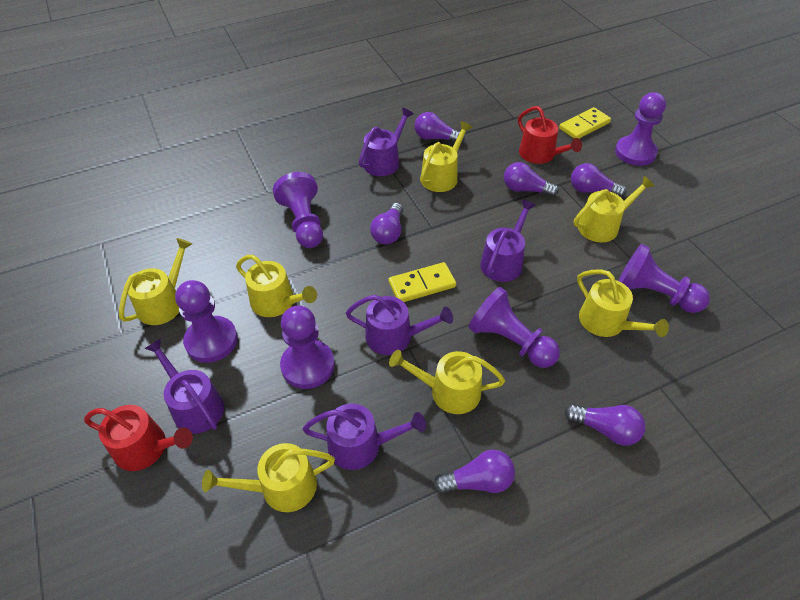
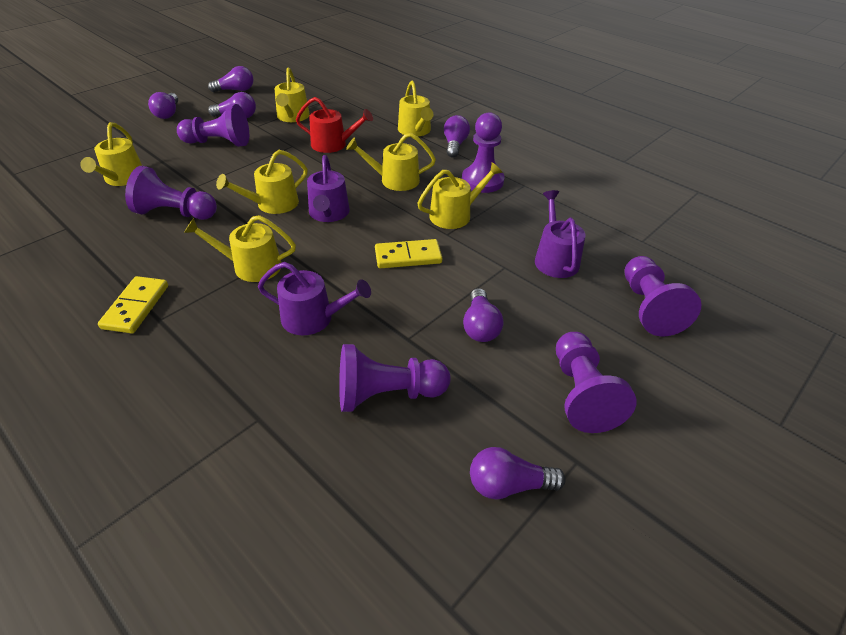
purple watering can: 5 -> 3
red watering can: 2 -> 1

